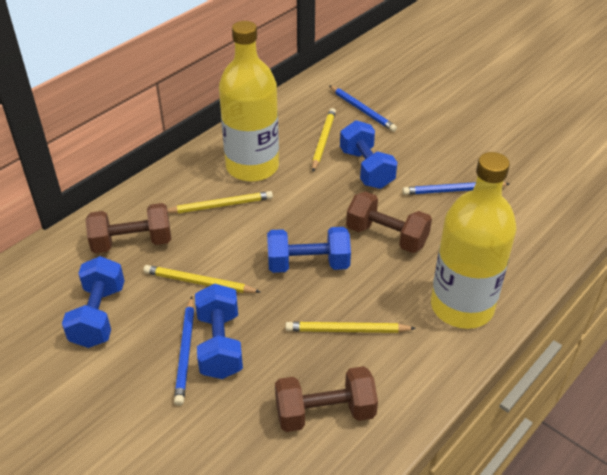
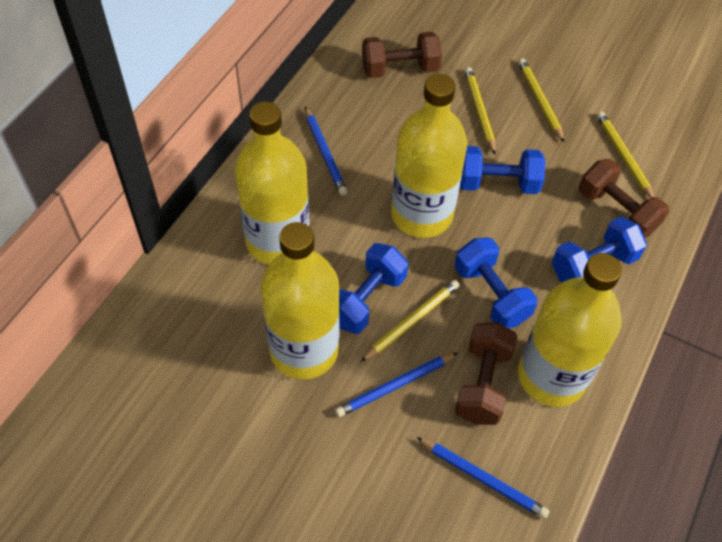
yellow bottle: 2 -> 4

